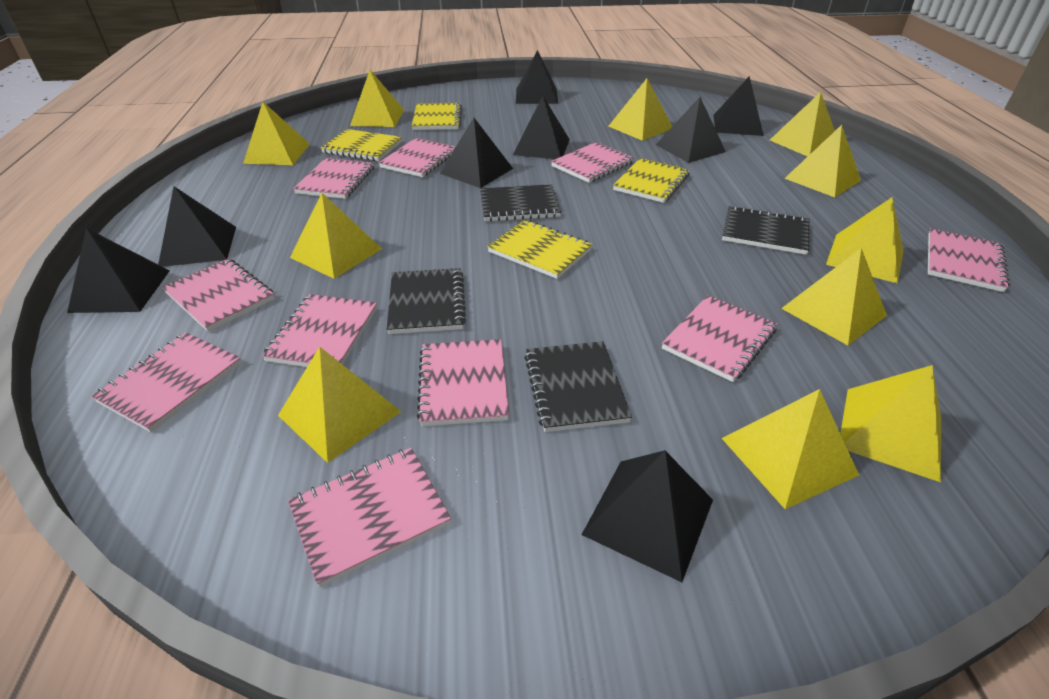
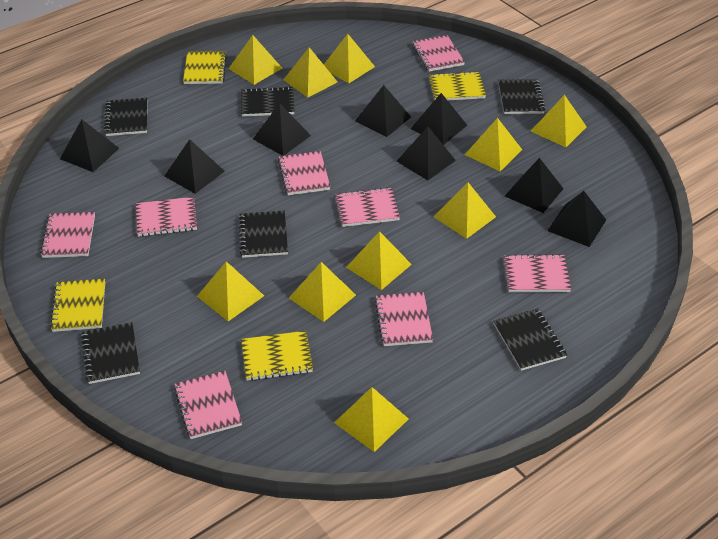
black notebook: 4 -> 6
pink notebook: 10 -> 8
yellow pyramid: 11 -> 10

